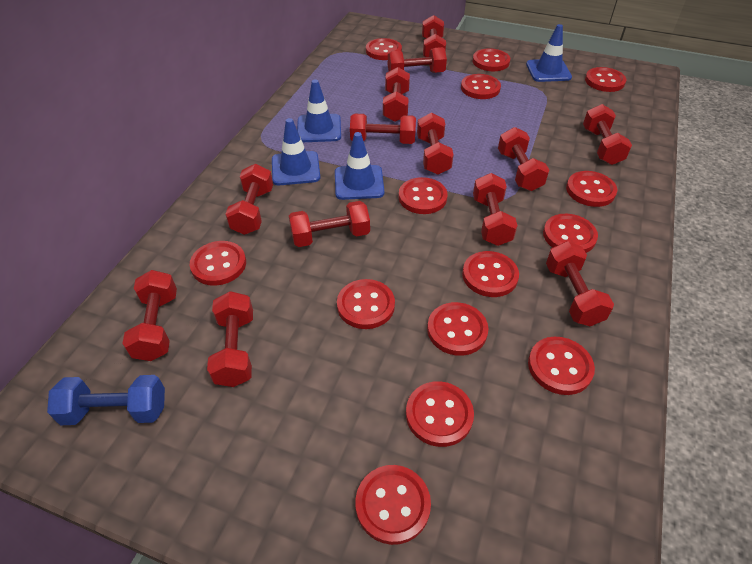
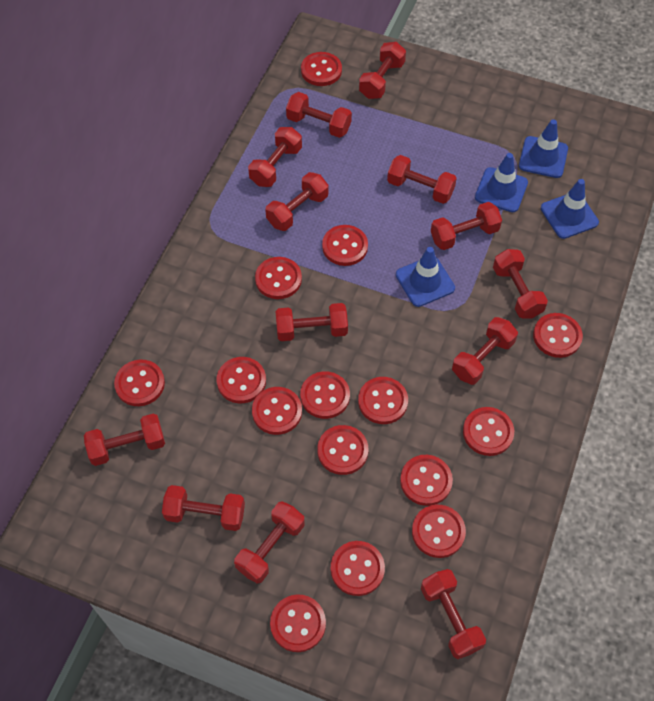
blue dumbbell: 1 -> 0
red button: 14 -> 15

